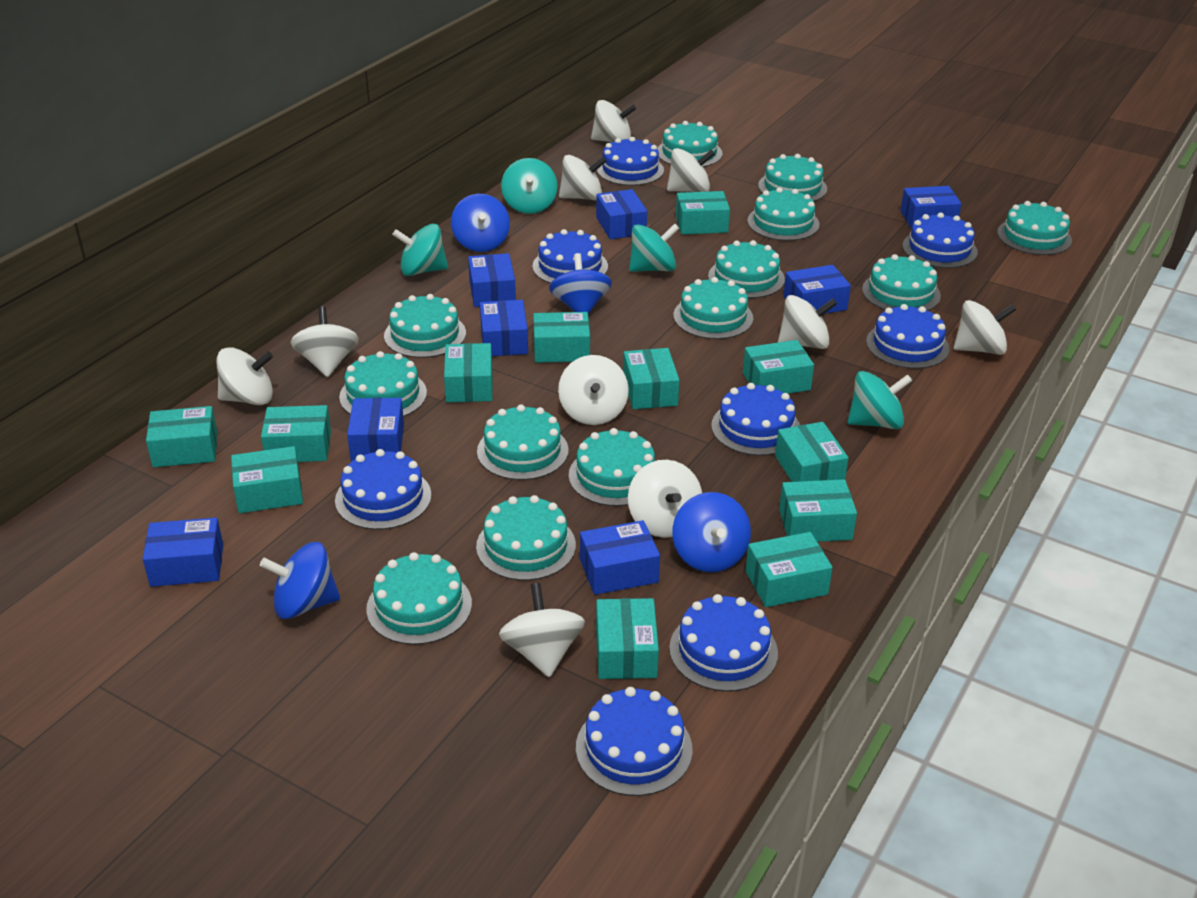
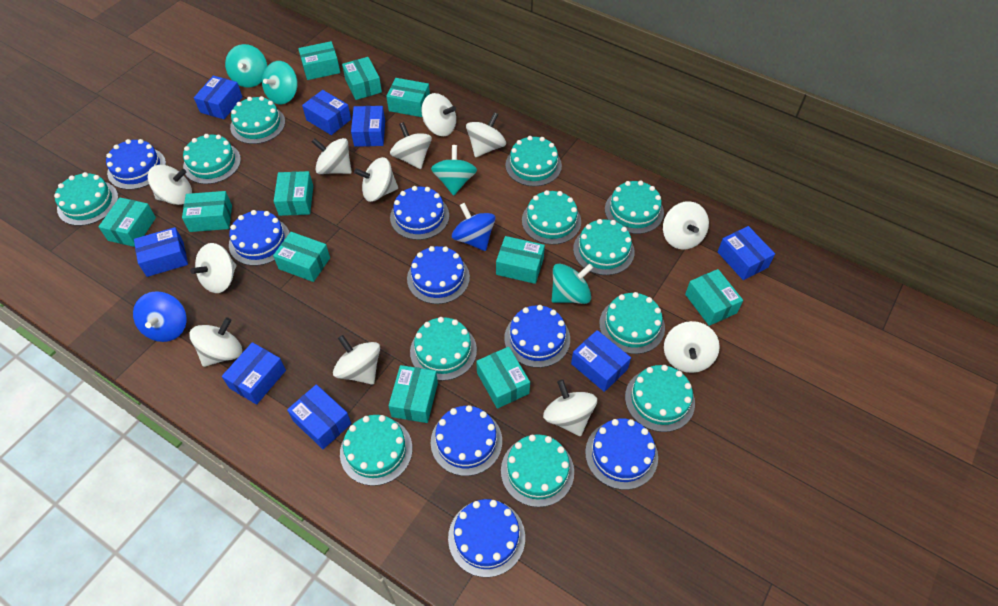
blue spinning top: 4 -> 2
turquoise box: 12 -> 11
turquoise cake: 13 -> 12
white spinning top: 10 -> 12

